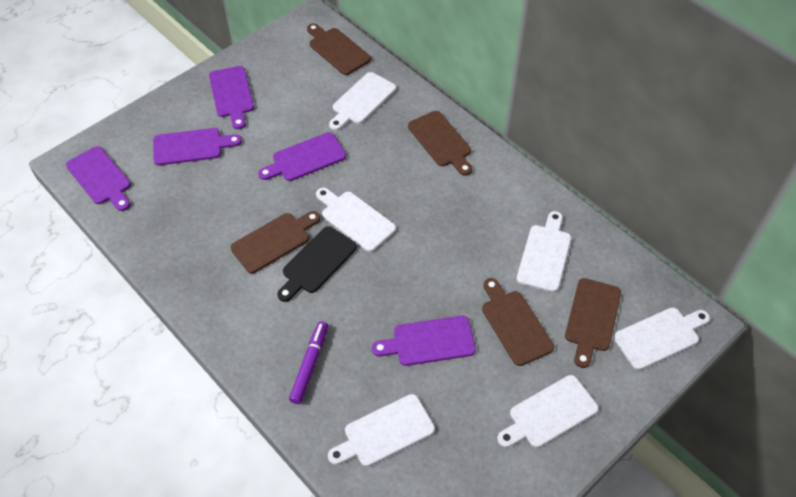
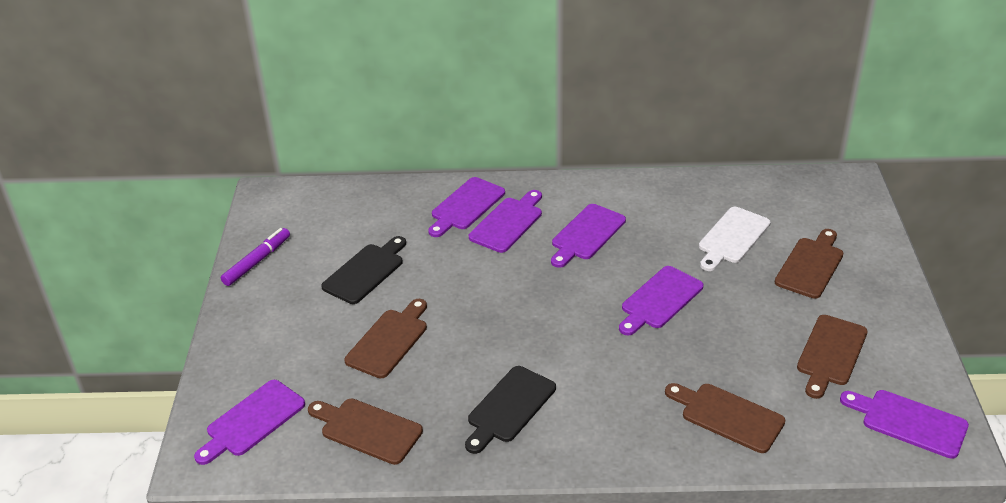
black cutting board: 1 -> 2
purple cutting board: 5 -> 6
white cutting board: 6 -> 1

